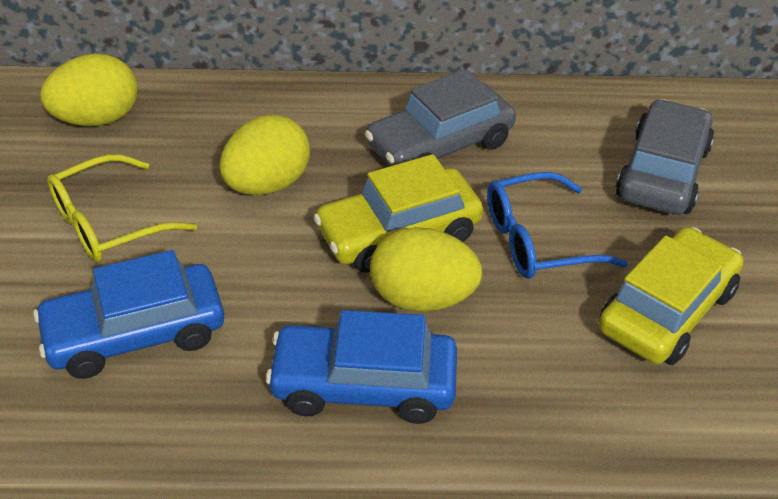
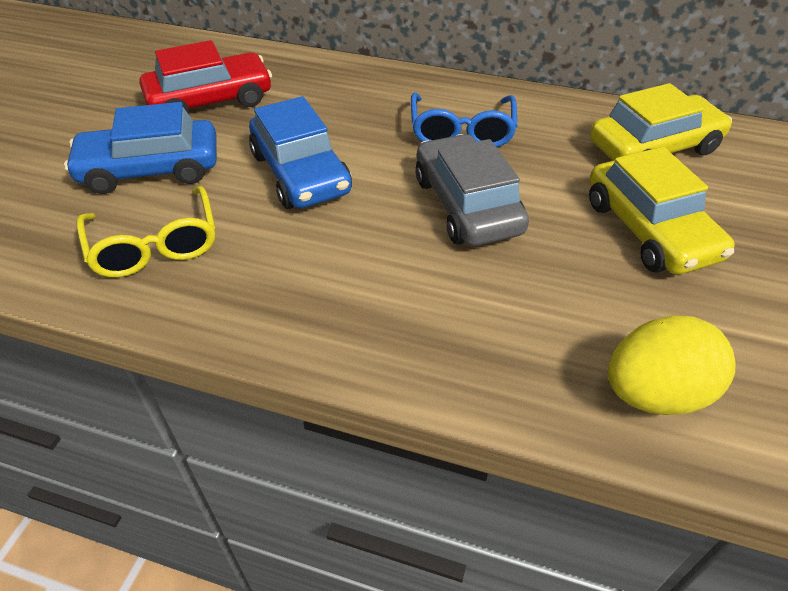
grey car: 2 -> 1
red car: 0 -> 1
yellow egg: 3 -> 1

